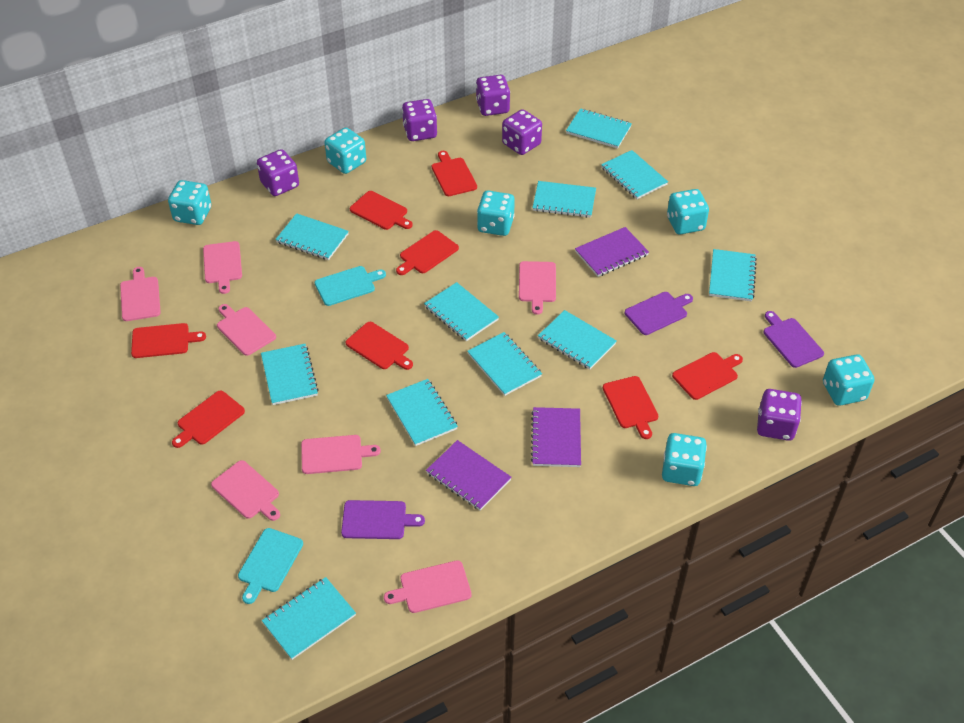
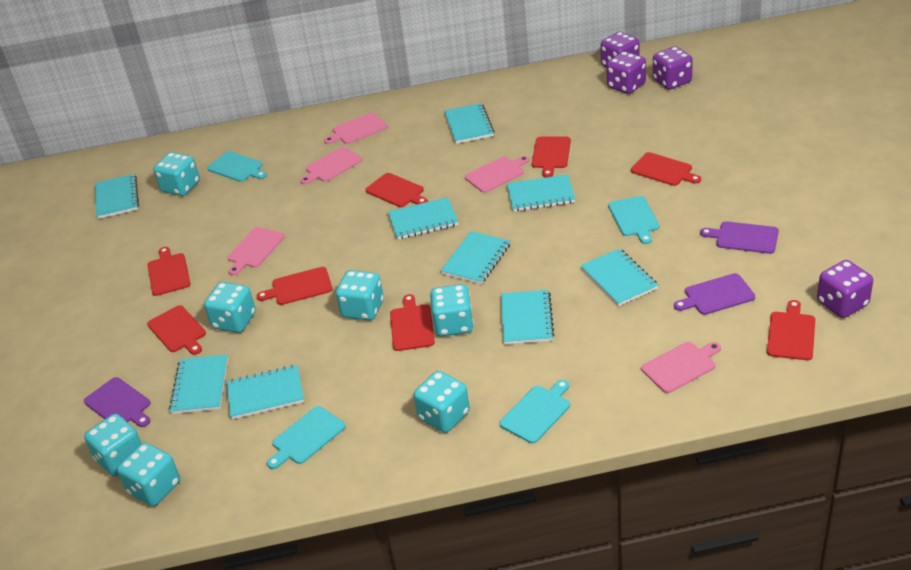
pink cutting board: 7 -> 5
purple dice: 5 -> 4
purple notebook: 3 -> 0
turquoise cutting board: 2 -> 4
turquoise dice: 6 -> 7
turquoise notebook: 11 -> 9

